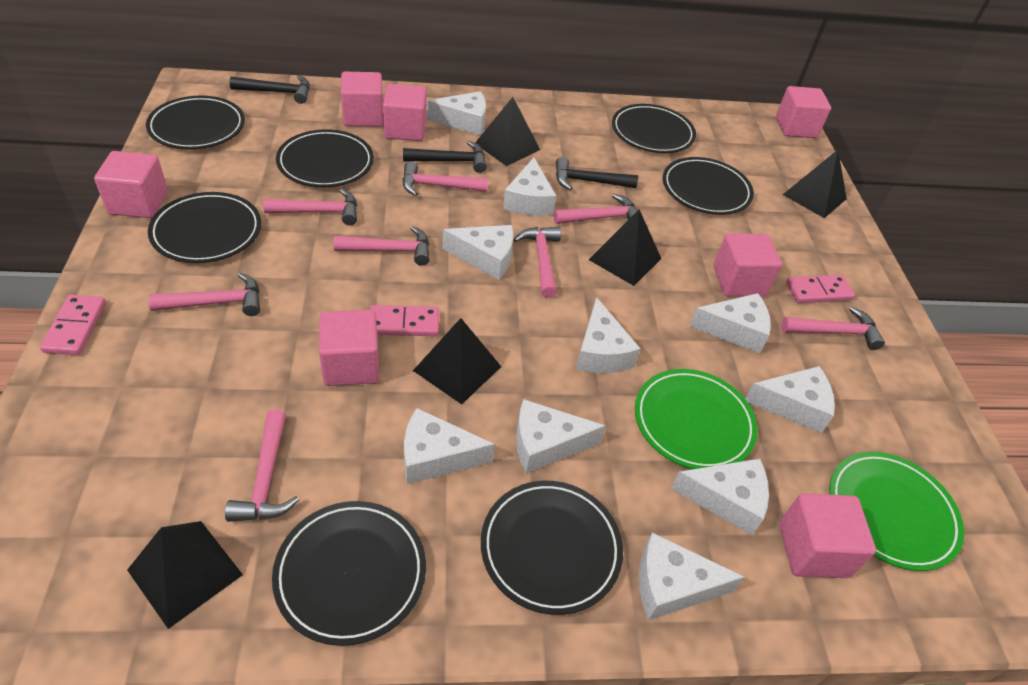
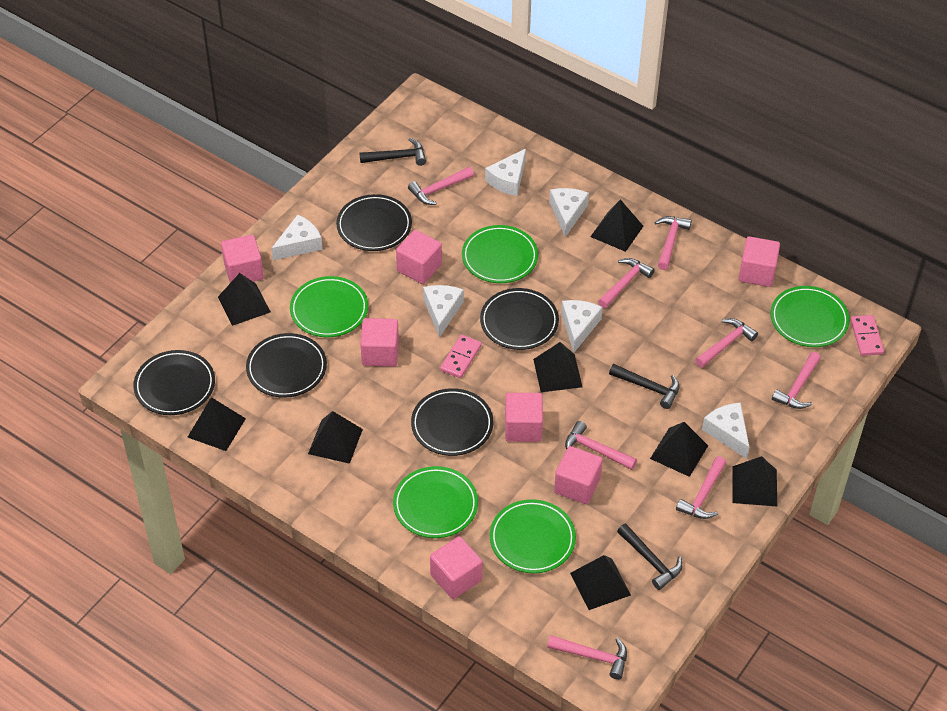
black plate: 7 -> 5
black pyramid: 5 -> 8
green plate: 2 -> 5
pink domino: 3 -> 2
white cheese: 10 -> 6

